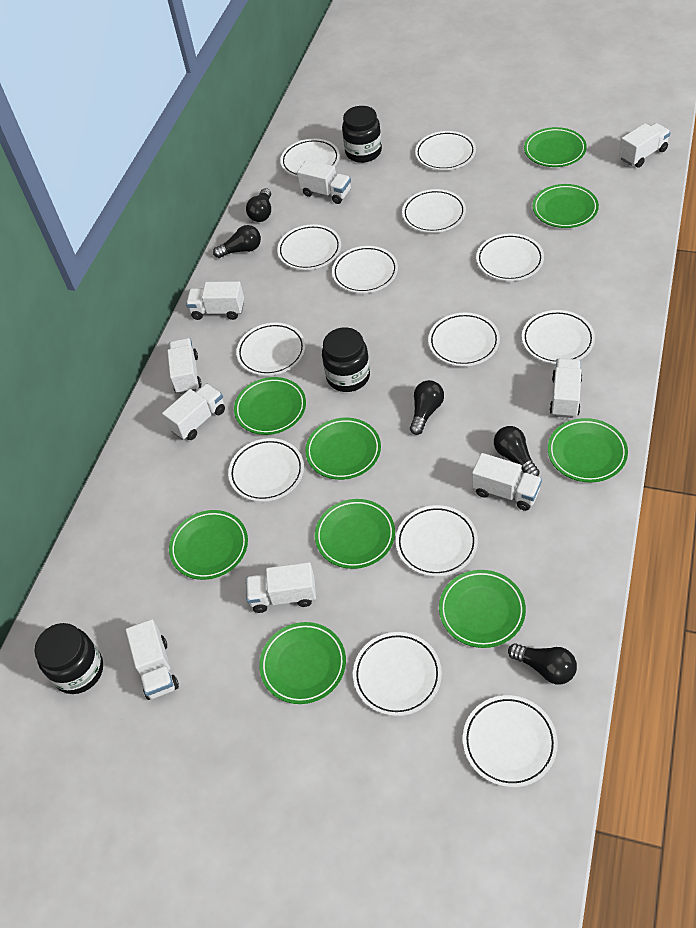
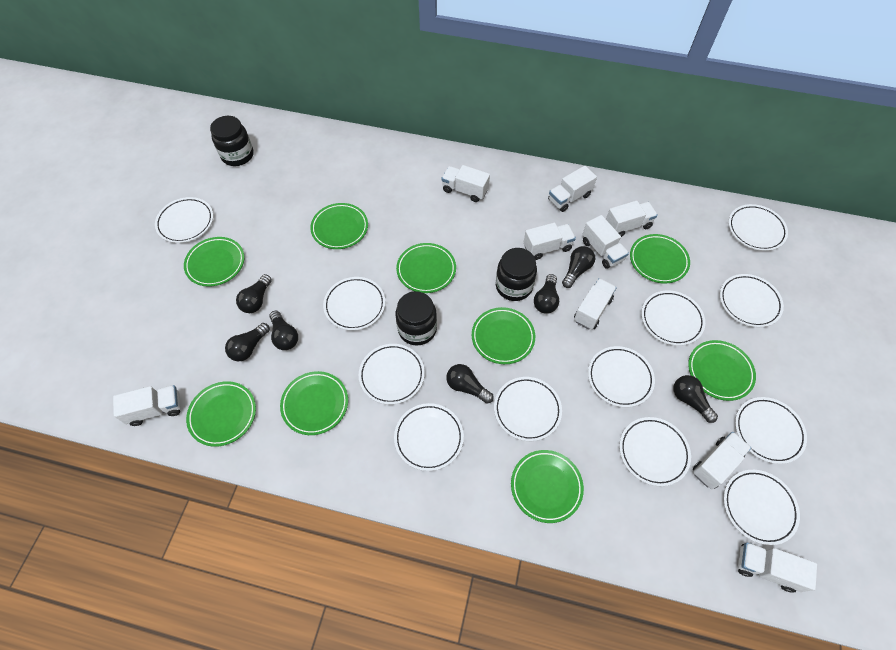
black light bulb: 5 -> 7
white plate: 13 -> 12

